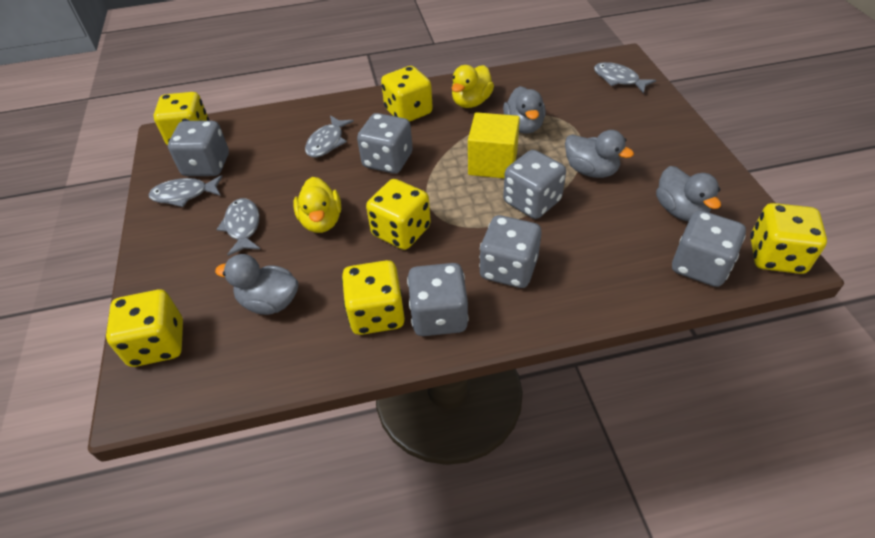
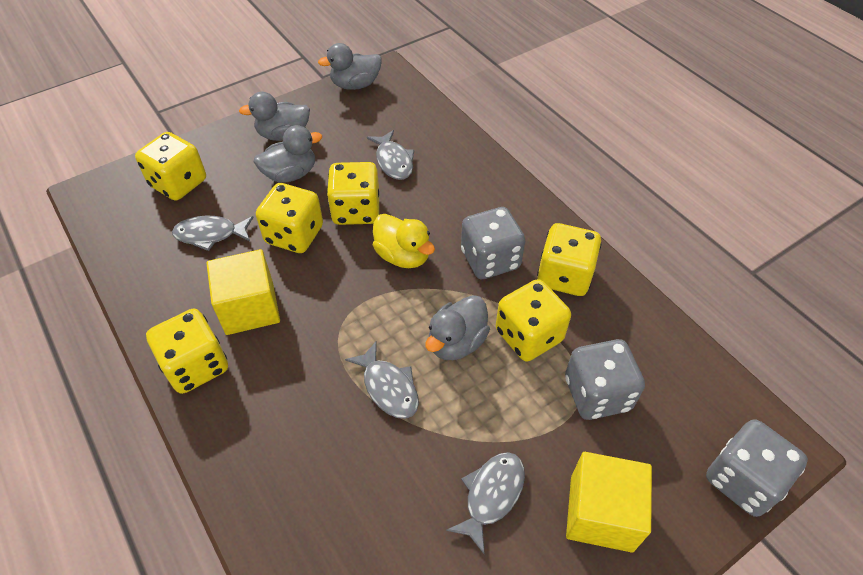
grey dice: 6 -> 3
yellow cube: 1 -> 2
yellow duck: 2 -> 1

